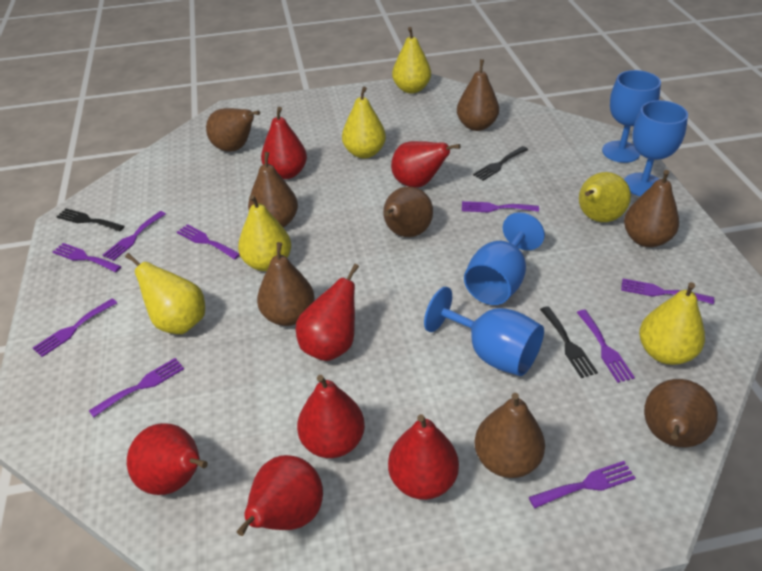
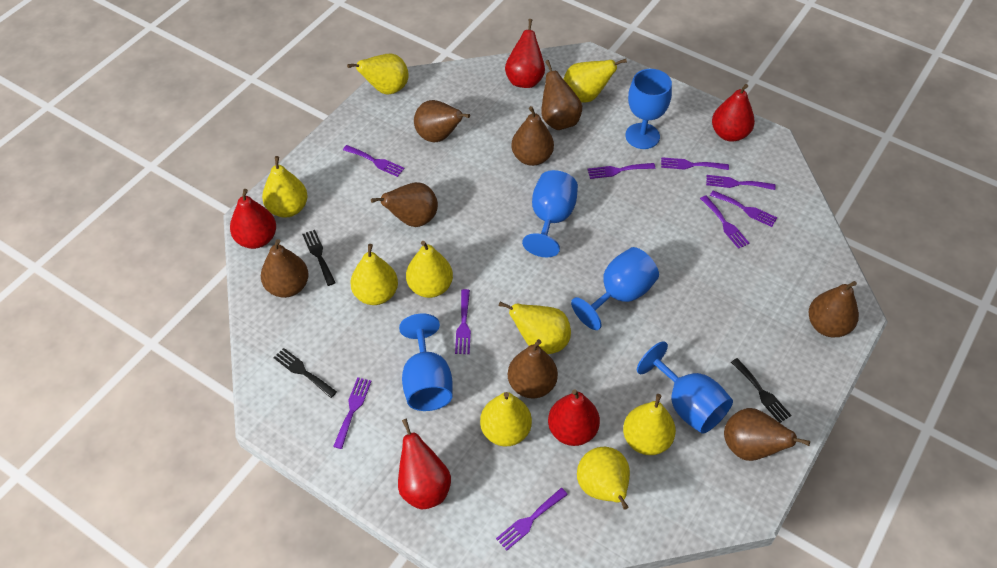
blue goblet: 4 -> 5
red pear: 7 -> 5
yellow pear: 6 -> 9

